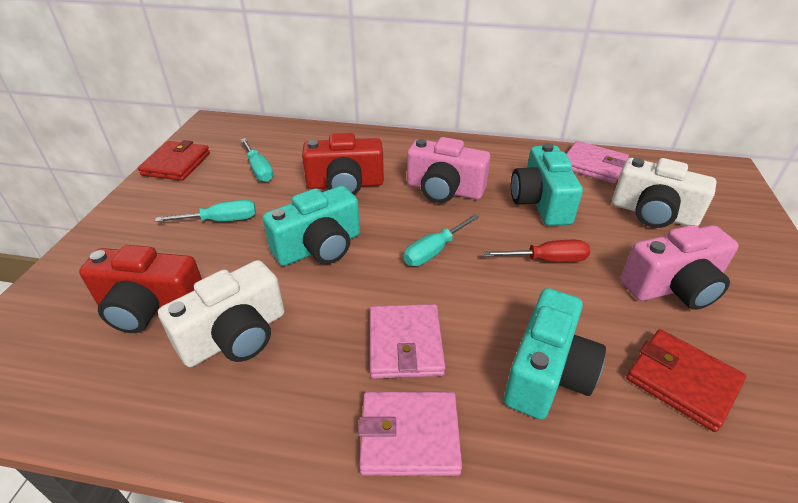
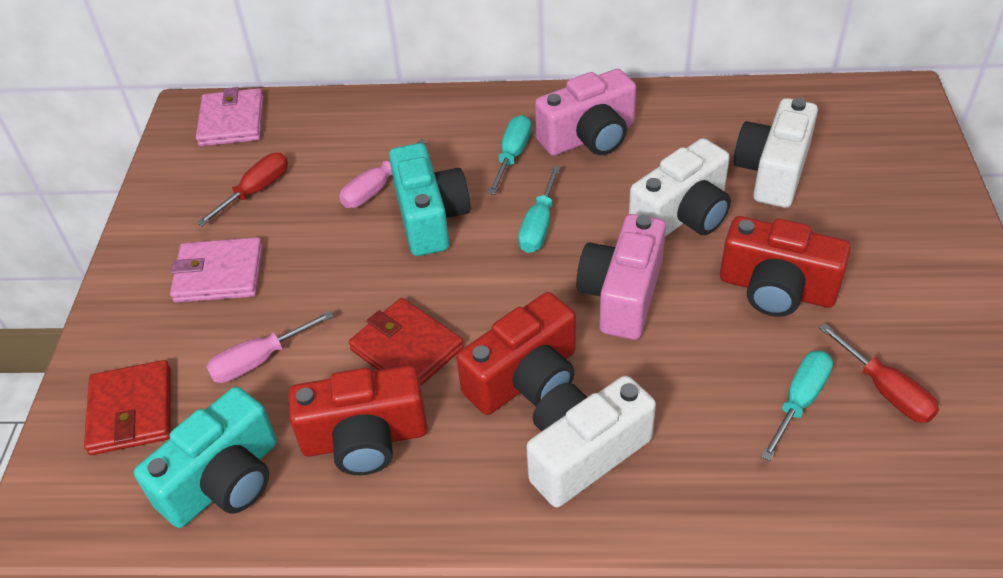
pink screwdriver: 0 -> 2
pink wallet: 3 -> 2
red camera: 2 -> 3
red screwdriver: 1 -> 2
turquoise camera: 3 -> 2
white camera: 2 -> 3

